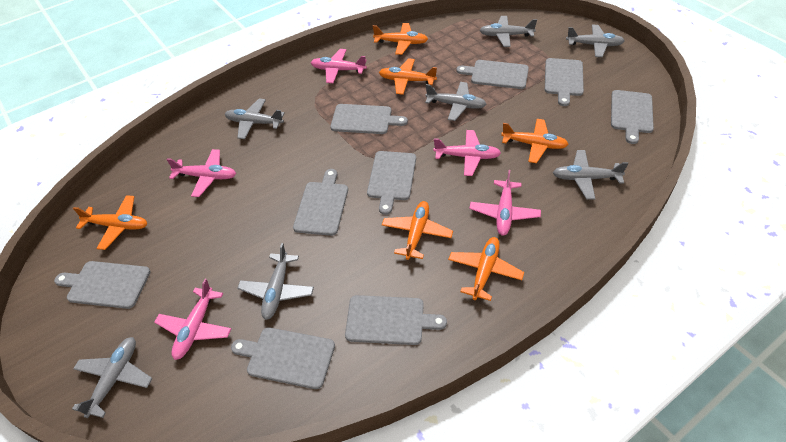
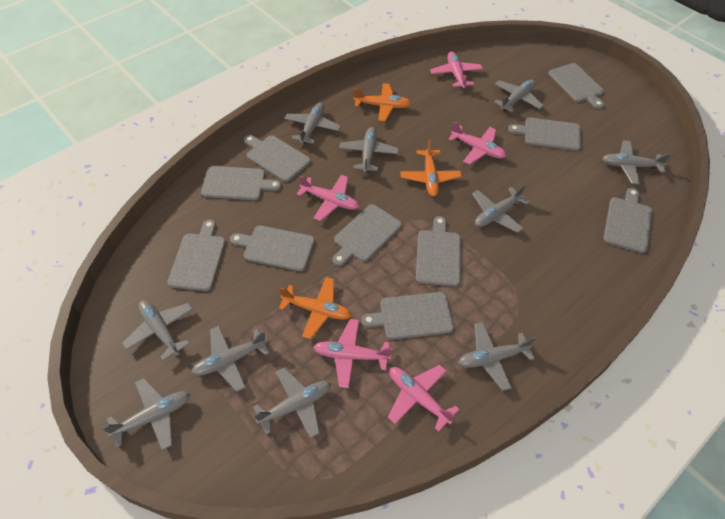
grey cutting board: 9 -> 10
grey plane: 7 -> 10
orange plane: 6 -> 3

